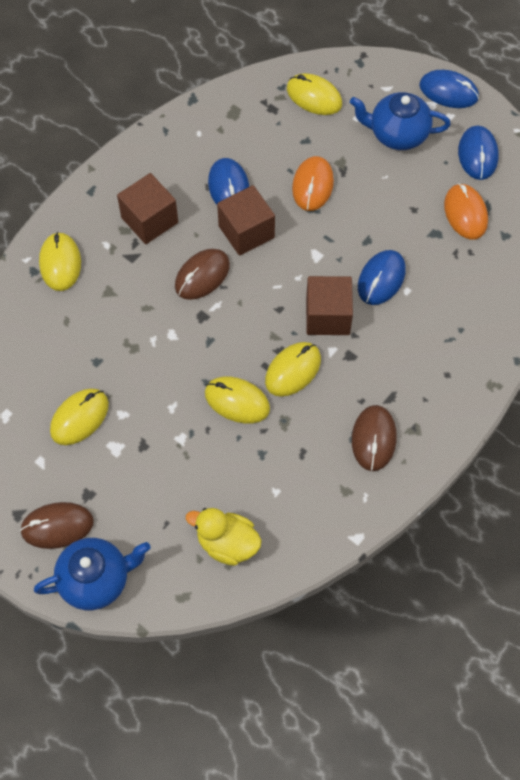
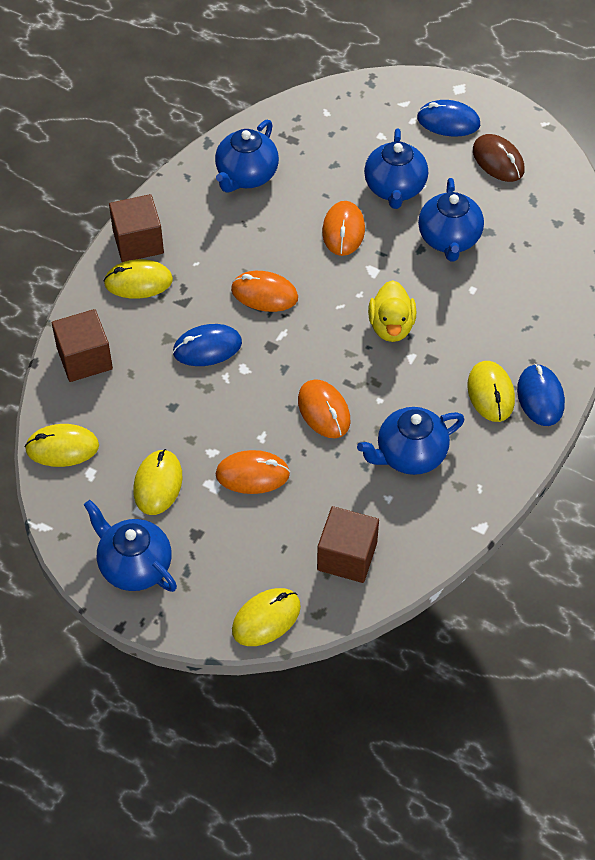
blue mouse: 4 -> 3
blue teapot: 2 -> 5
brown mouse: 3 -> 1
orange mouse: 2 -> 4

